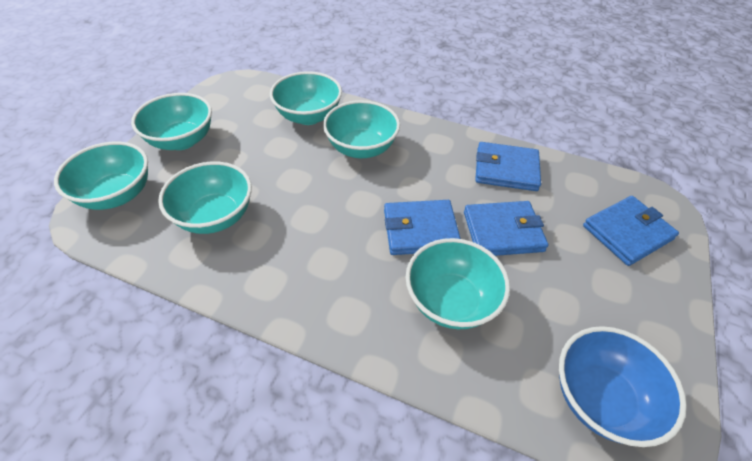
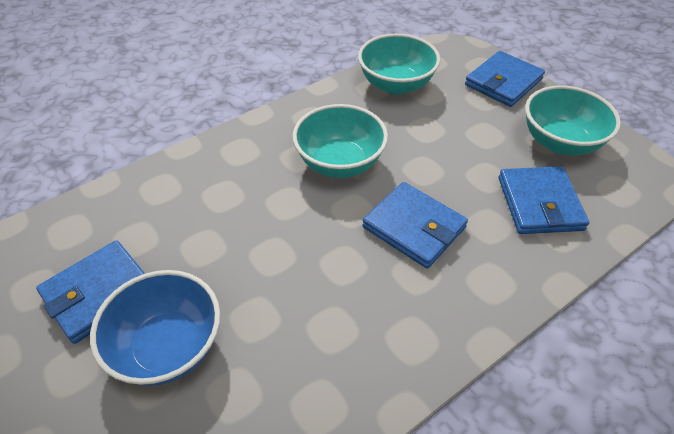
turquoise bowl: 6 -> 3

